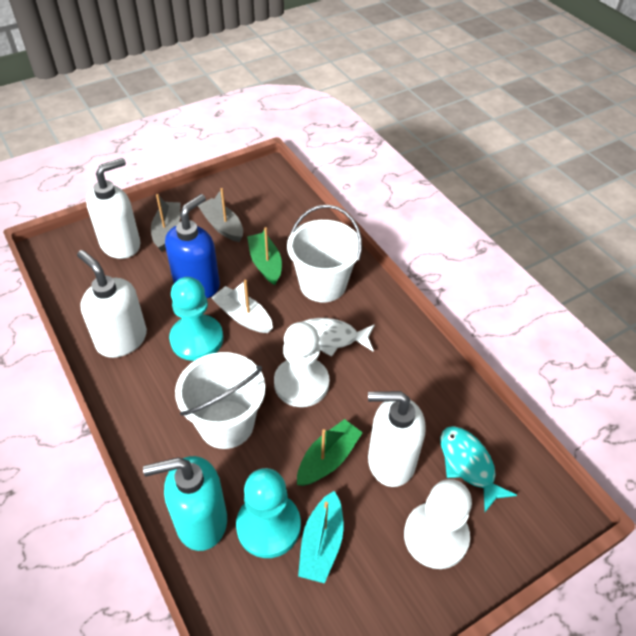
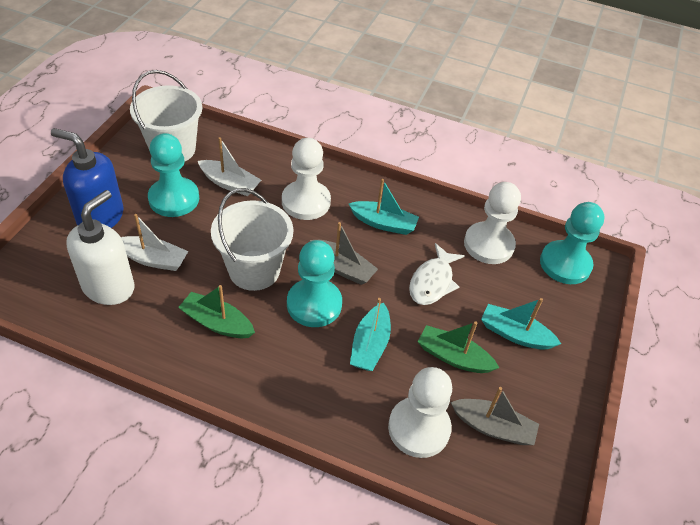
turquoise boat: 1 -> 3
turquoise fish: 1 -> 0
turquoise pawn: 2 -> 3
turquoise soap dispenser: 1 -> 0
white boat: 1 -> 2
white pawn: 2 -> 3
white soap dispenser: 3 -> 1

